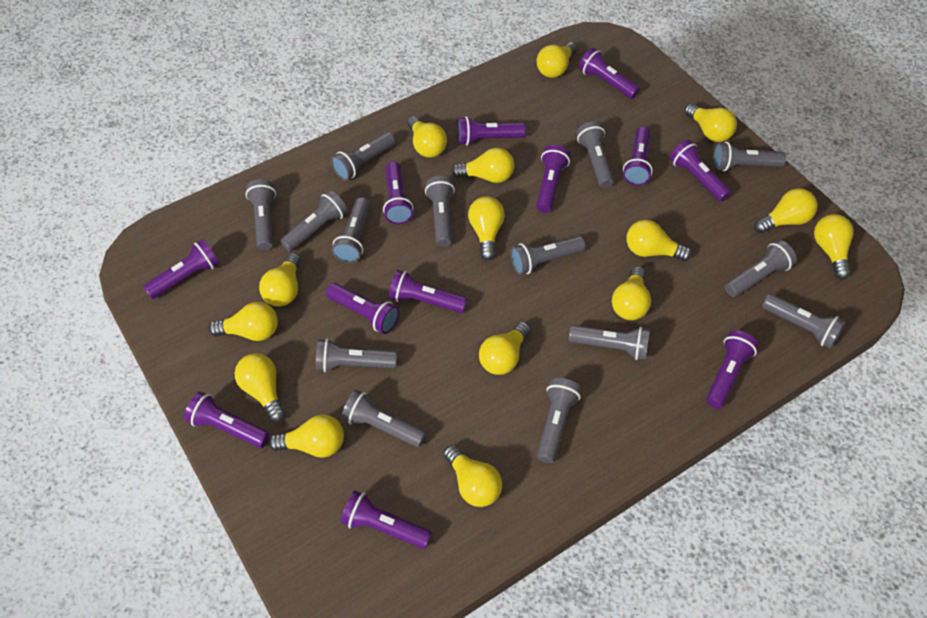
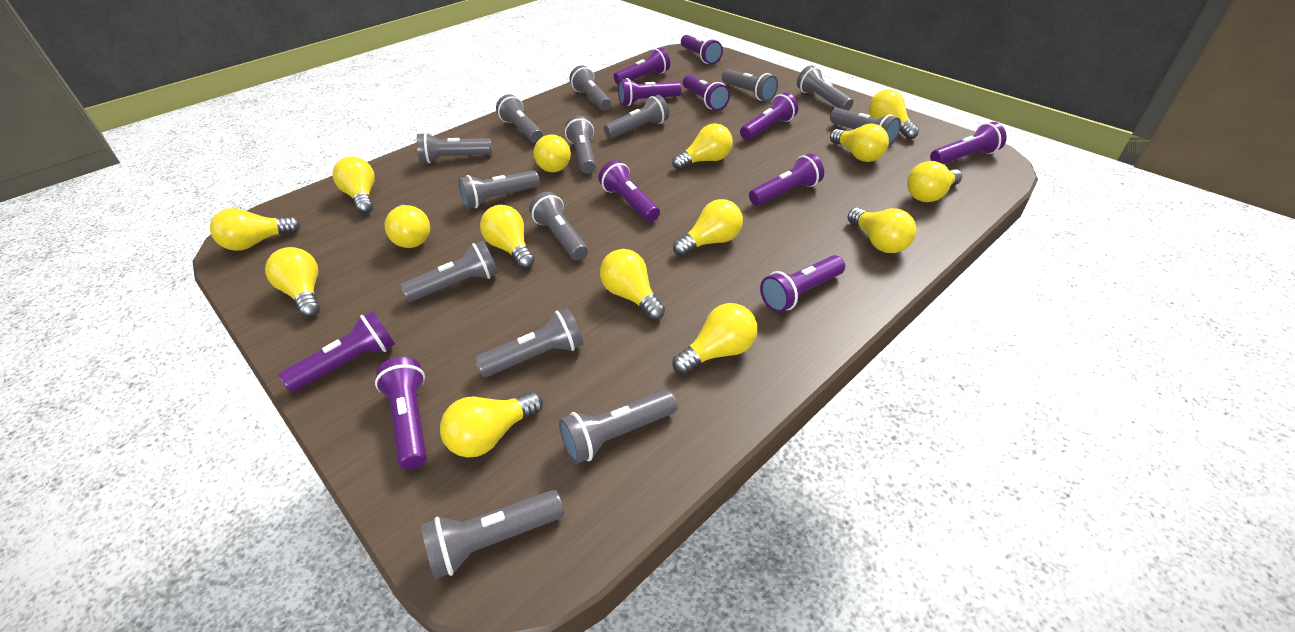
purple flashlight: 12 -> 11

